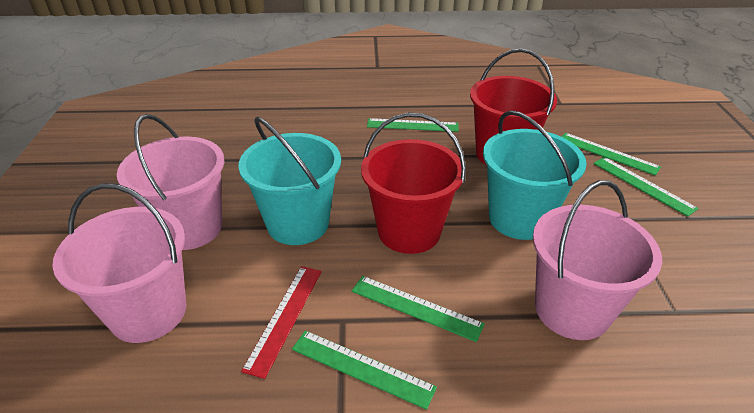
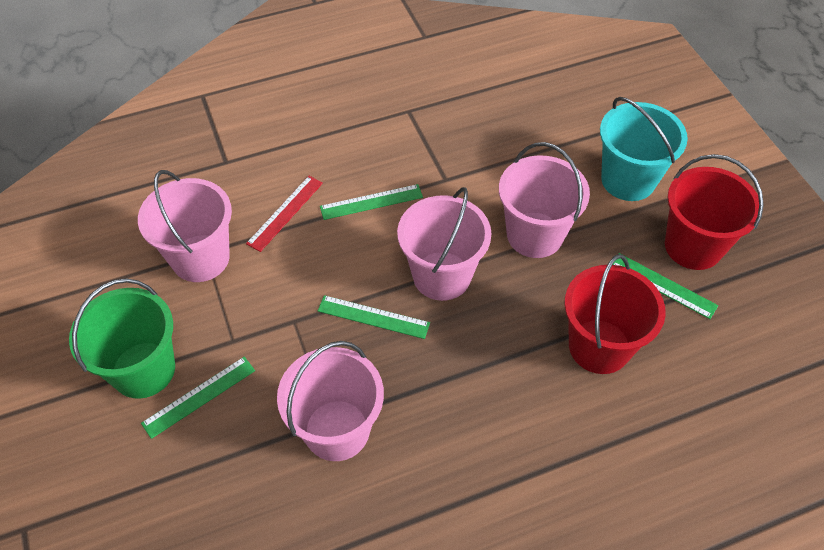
green bucket: 0 -> 1
green ruler: 5 -> 4
pink bucket: 3 -> 4
turquoise bucket: 2 -> 1

